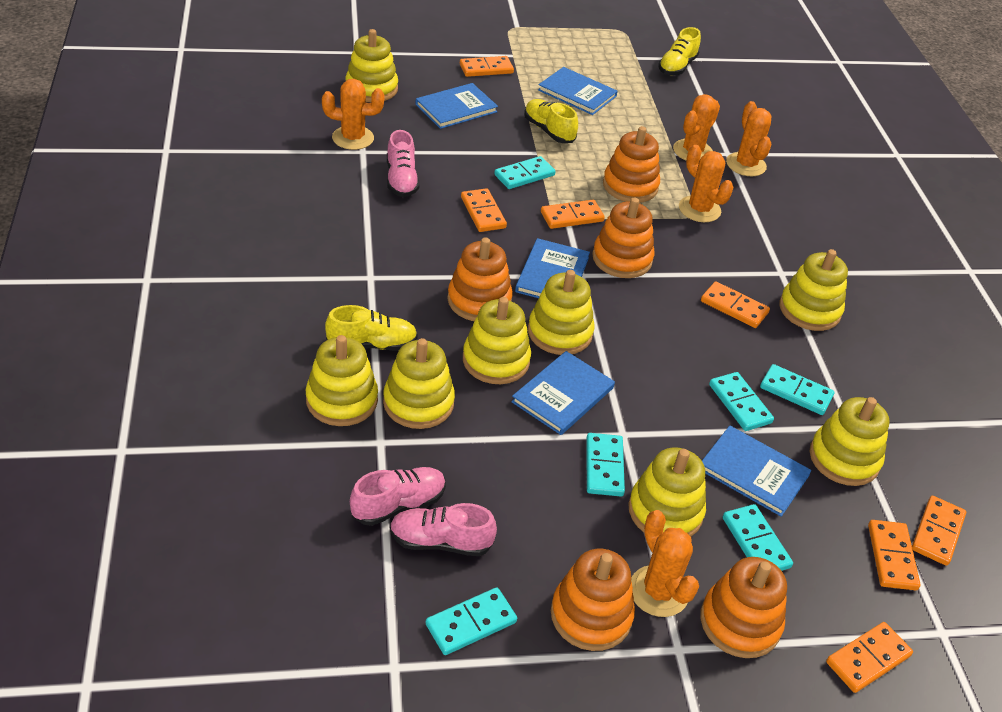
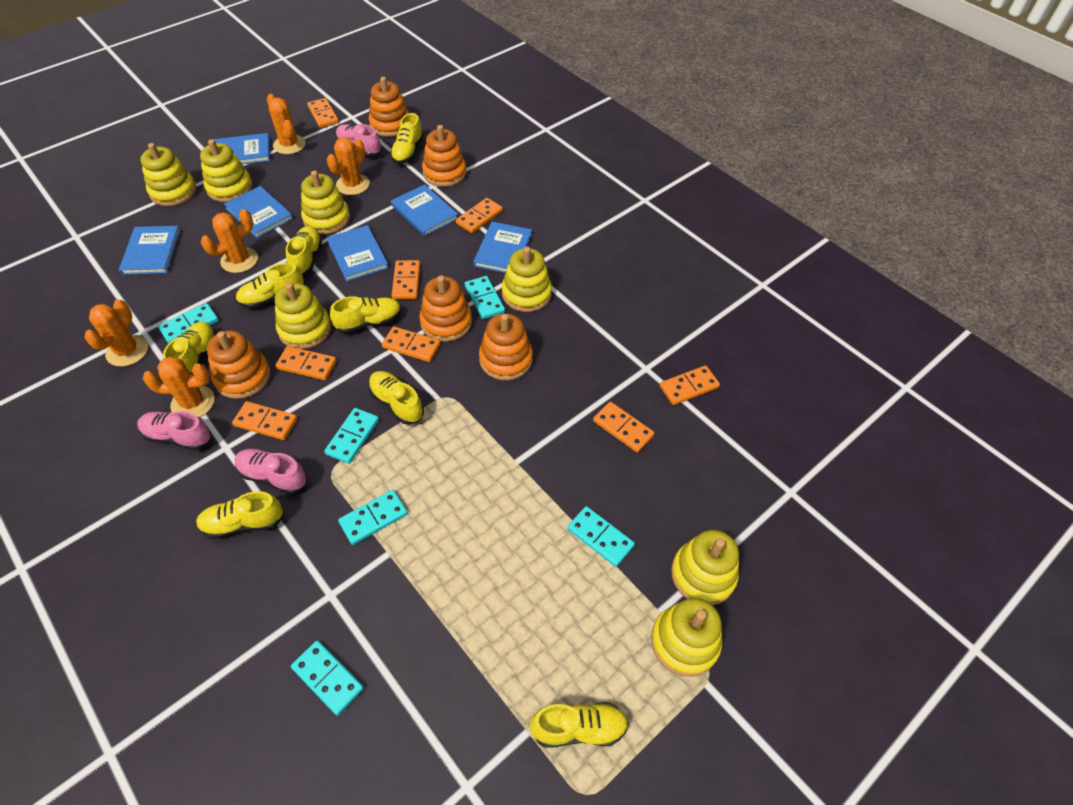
blue book: 5 -> 6
orange domino: 7 -> 8
yellow shoe: 3 -> 8
yellow stacking toy: 8 -> 7

